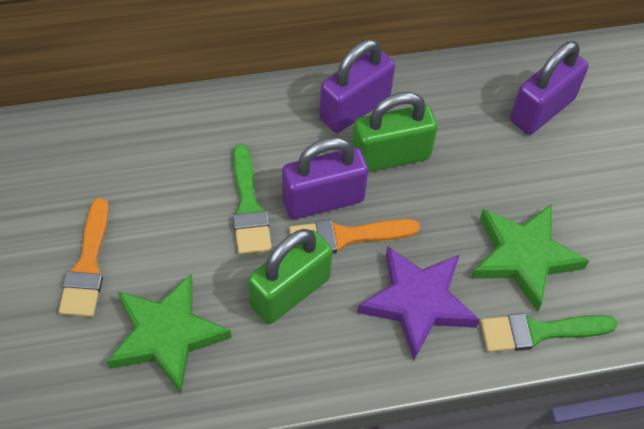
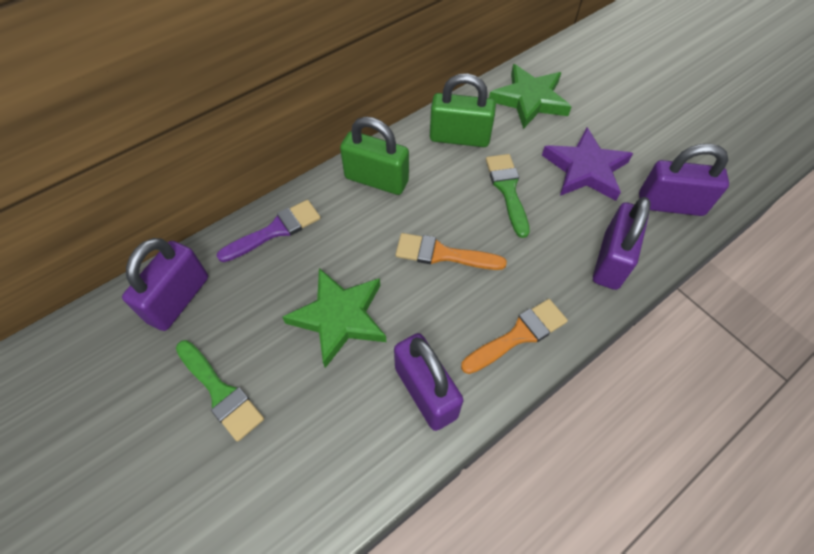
purple brush: 0 -> 1
purple padlock: 3 -> 4

